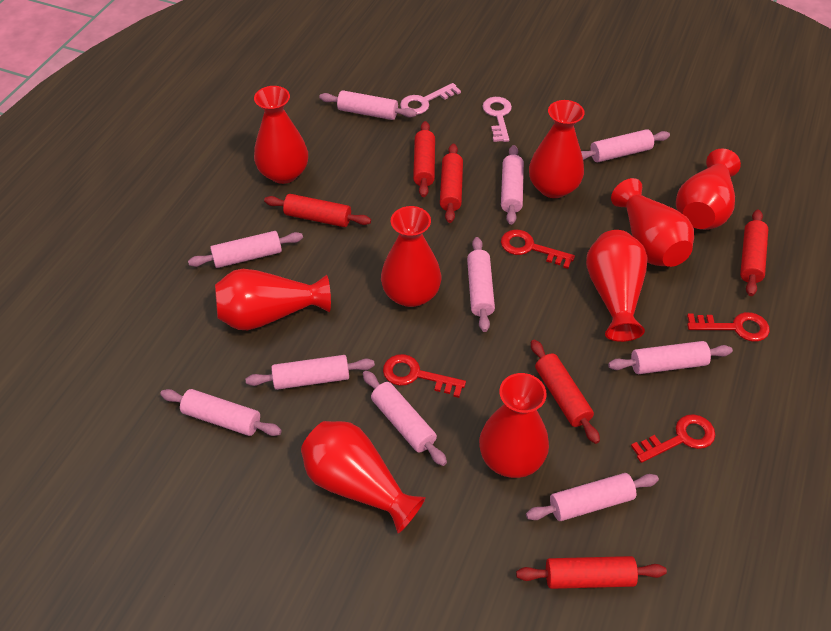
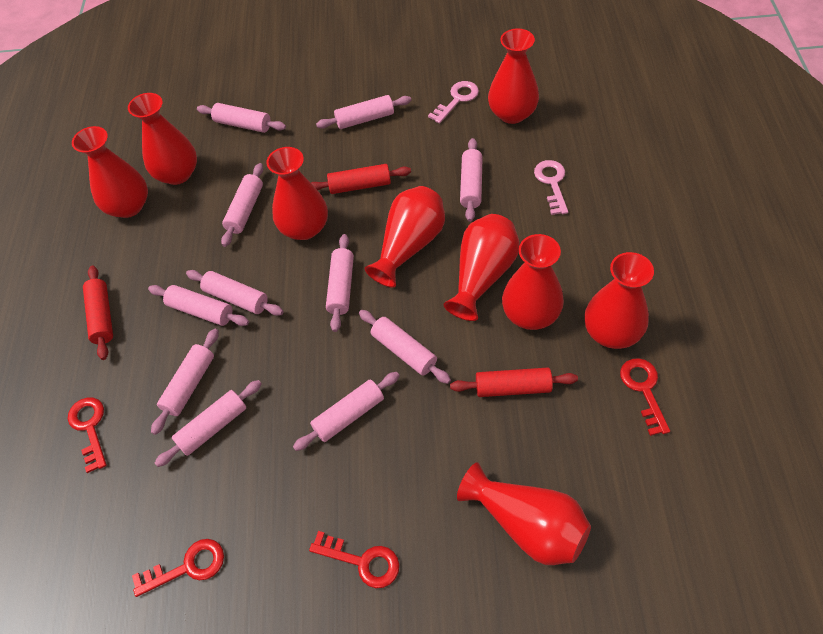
pink rolling pin: 10 -> 11
red rolling pin: 6 -> 3

